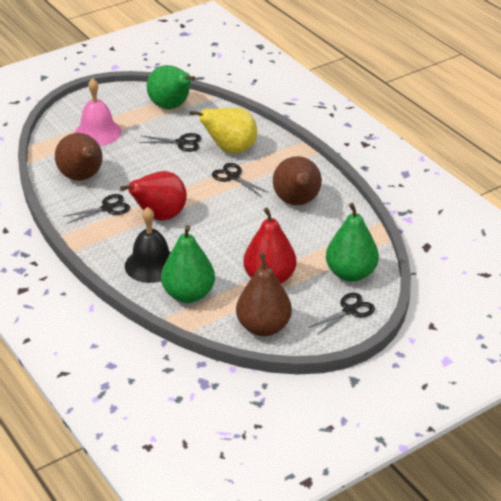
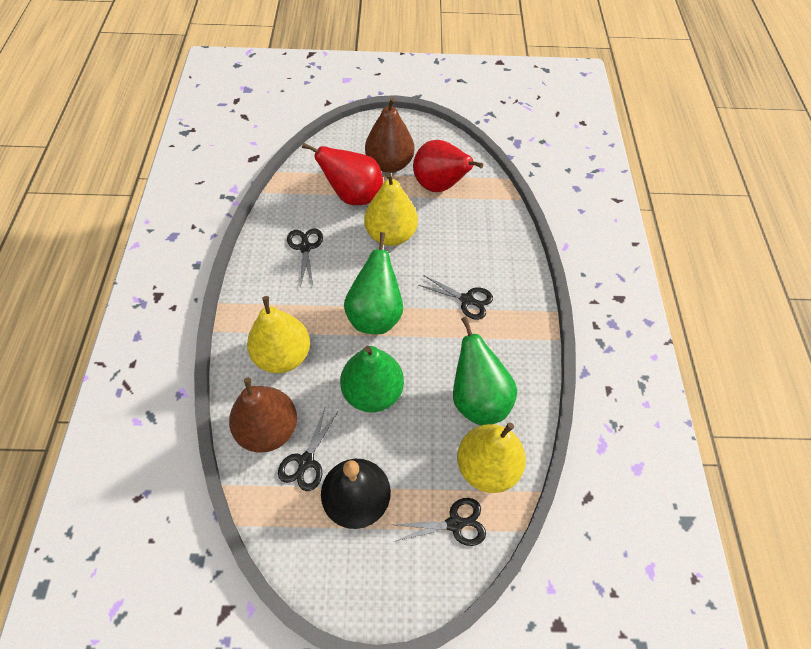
brown pear: 3 -> 2
pink bell: 1 -> 0
yellow pear: 1 -> 3

